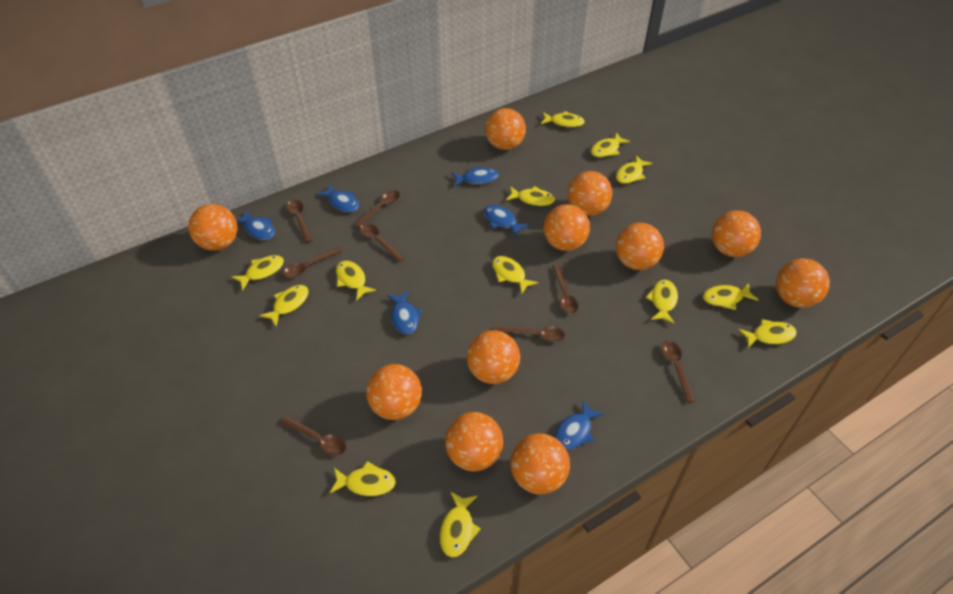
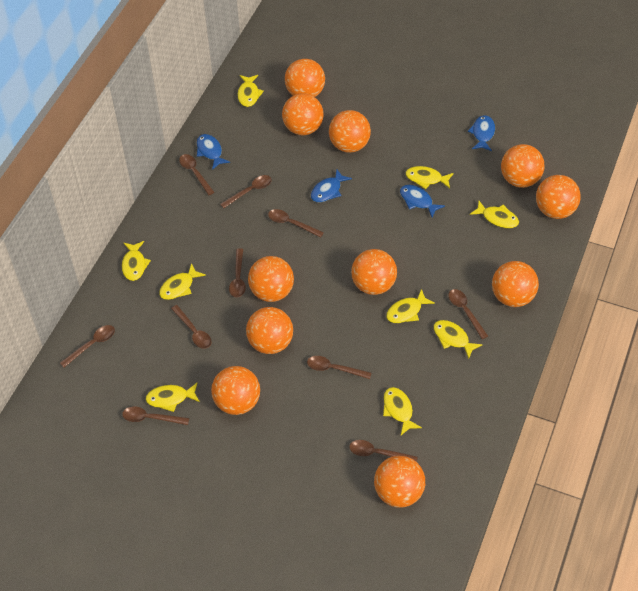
blue fish: 6 -> 4
brown spoon: 8 -> 10
yellow fish: 13 -> 9

